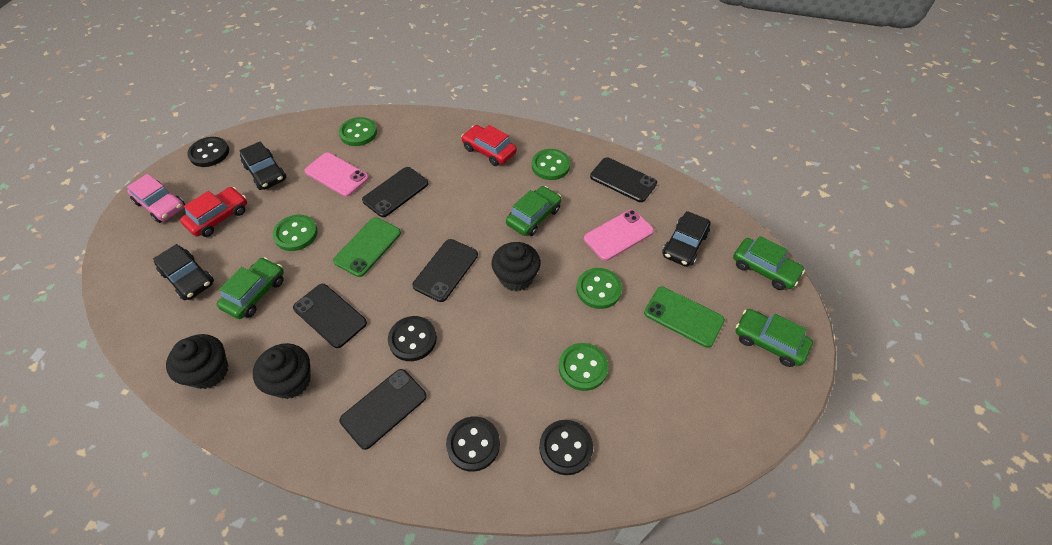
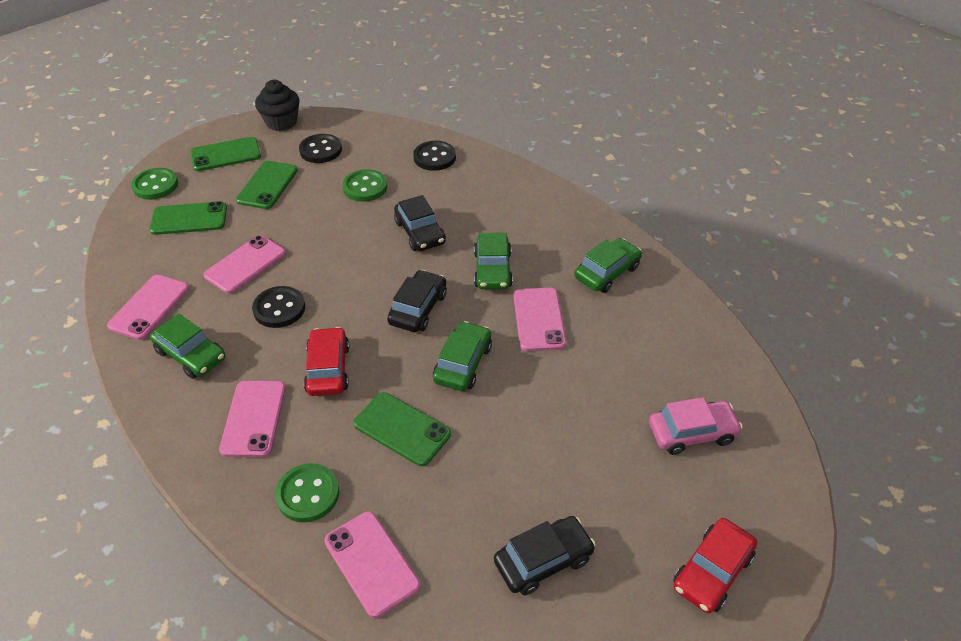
black button: 4 -> 3
black cupcake: 3 -> 1
black phone: 5 -> 0
green button: 5 -> 3
green phone: 2 -> 4
pink phone: 2 -> 5

